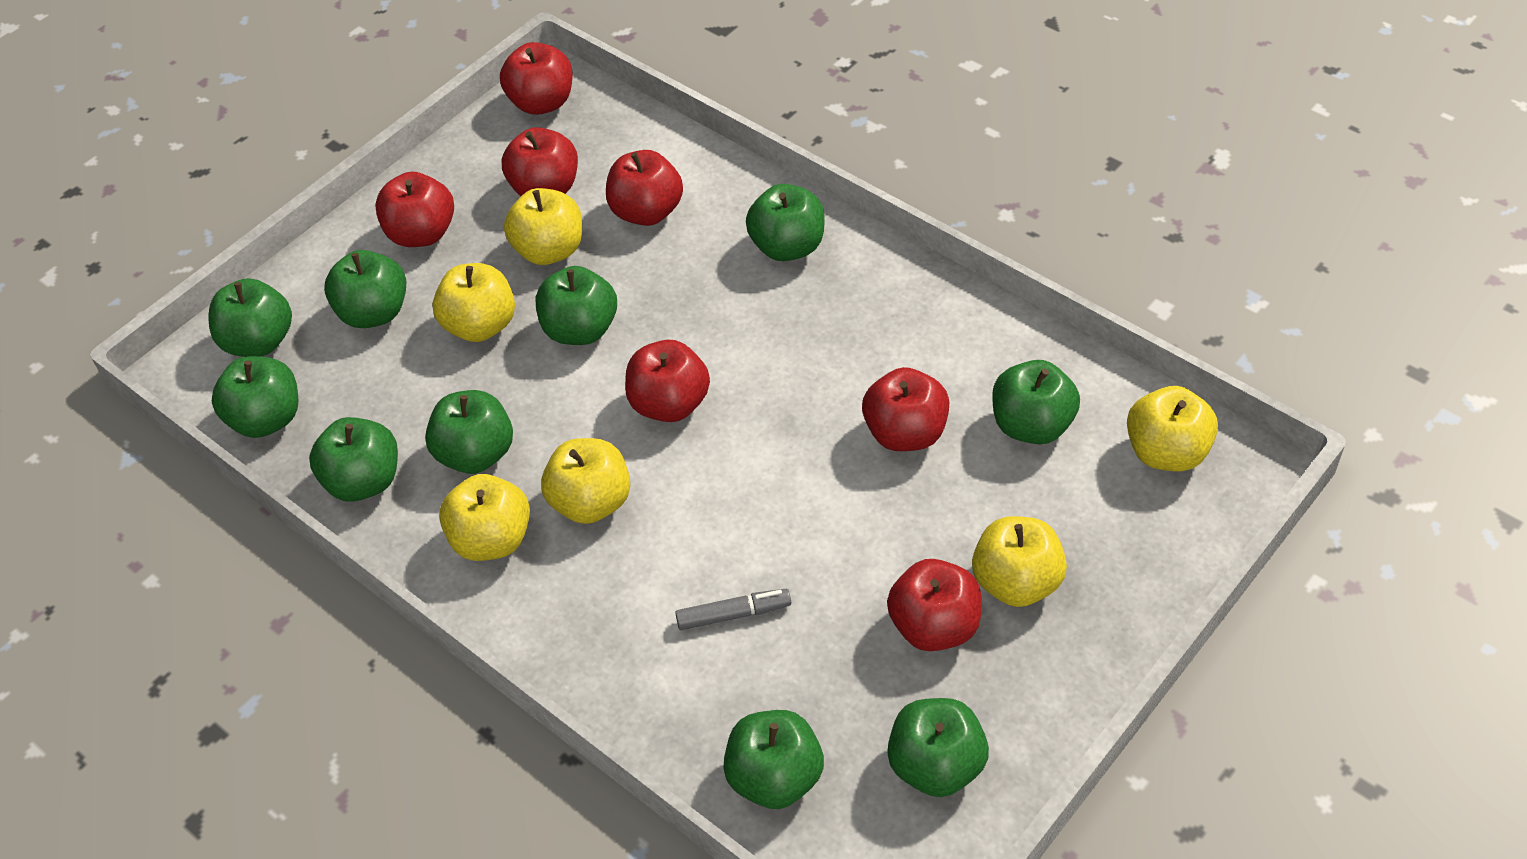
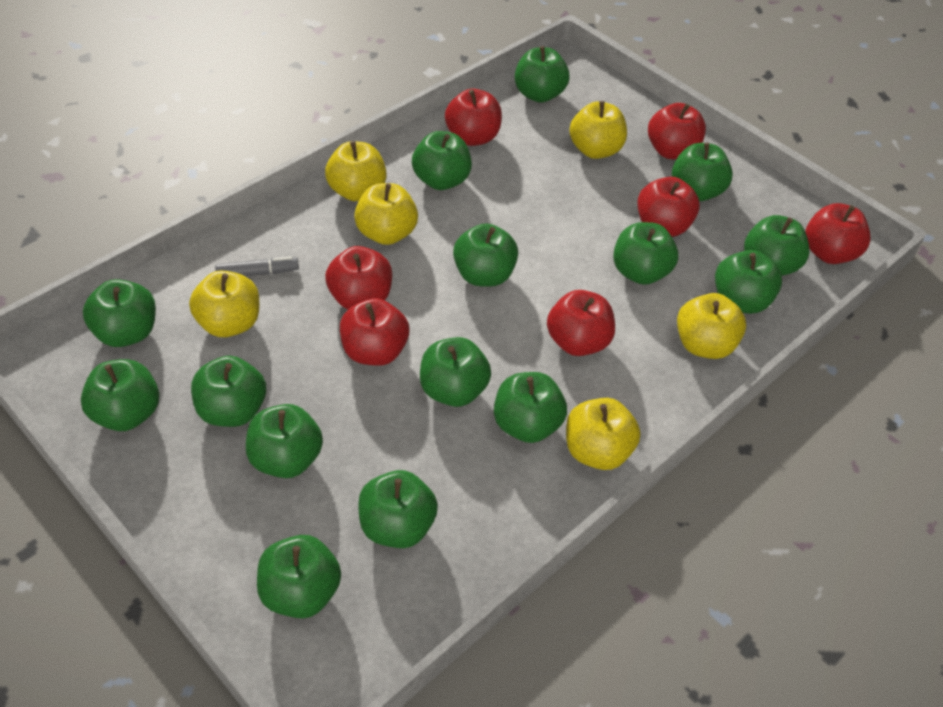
green apple: 10 -> 15

